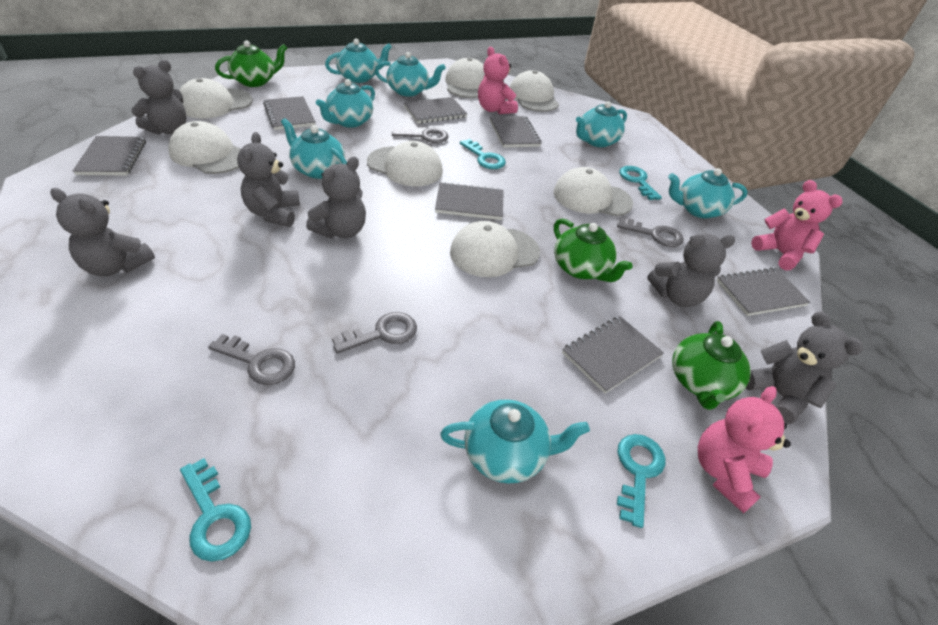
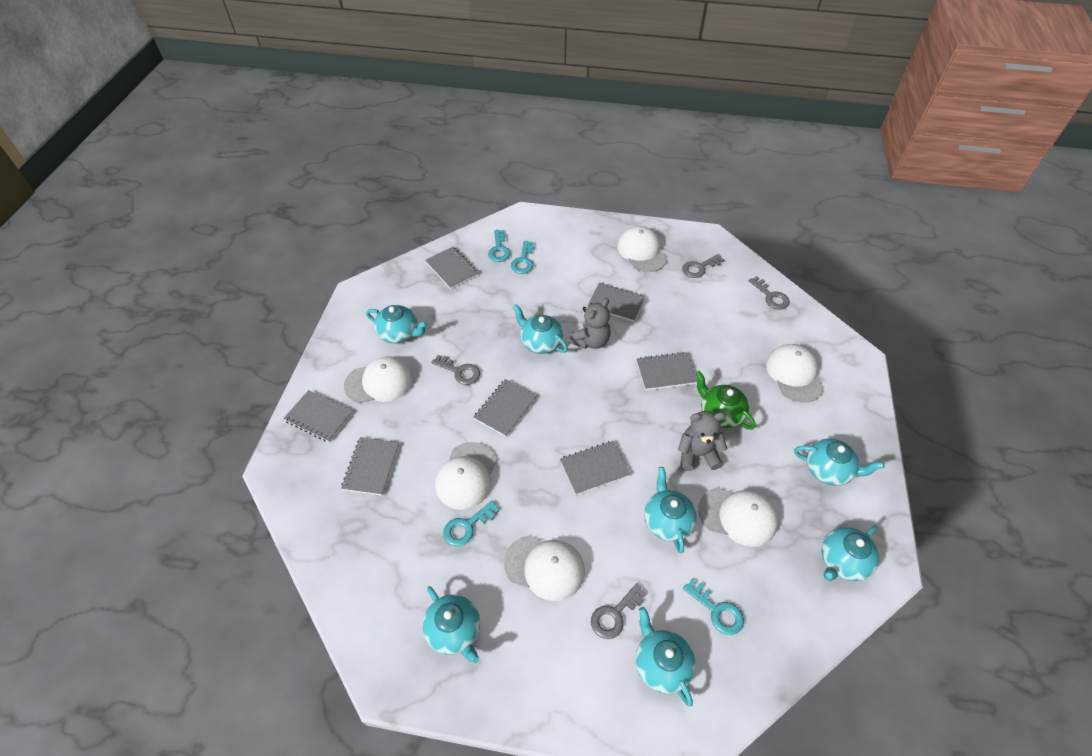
green teapot: 3 -> 1
grey teddy bear: 6 -> 2
pink teddy bear: 3 -> 0
white cap: 7 -> 6

